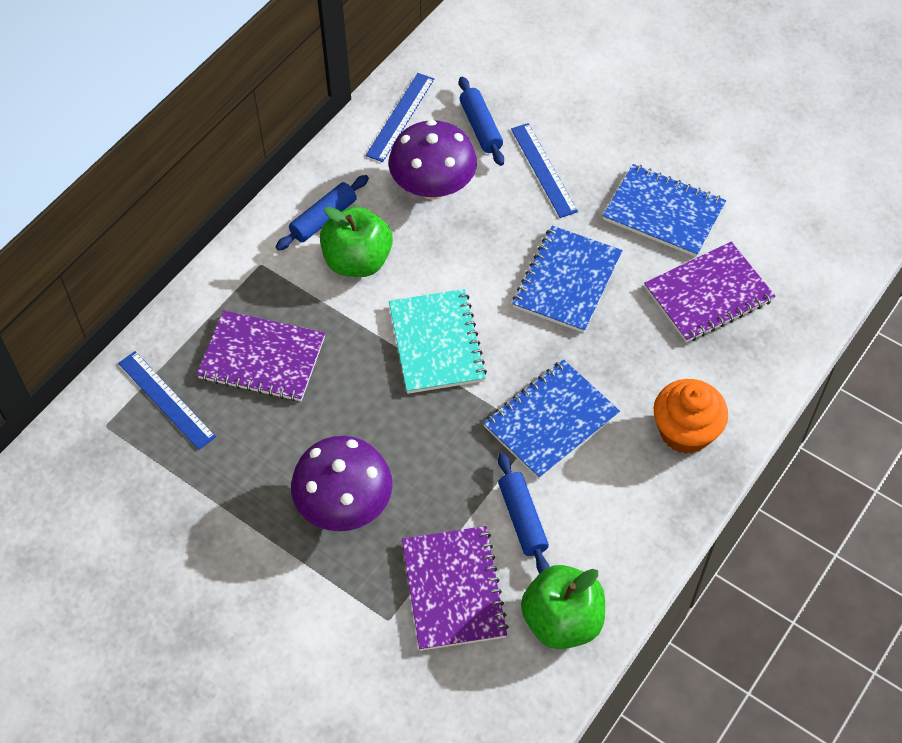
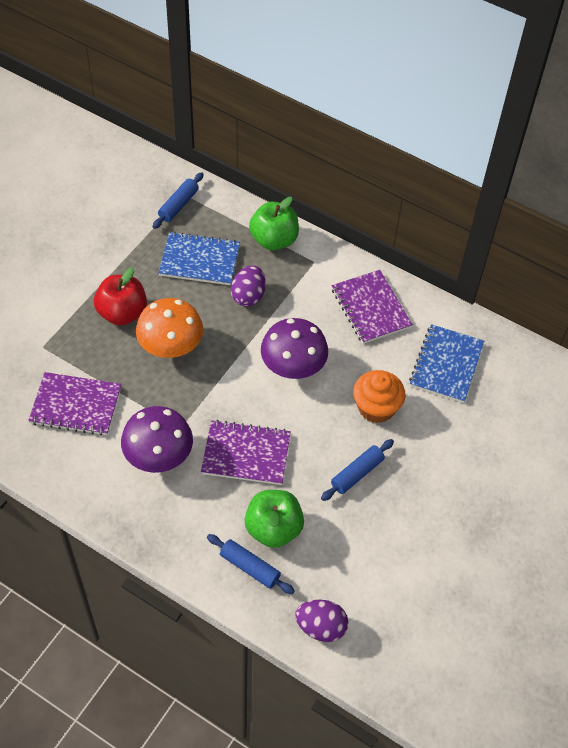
blue notebook: 3 -> 2
blue ruler: 3 -> 0
orange mushroom: 0 -> 1
purple egg: 0 -> 2
red apple: 0 -> 1
turquoise notebook: 1 -> 0

